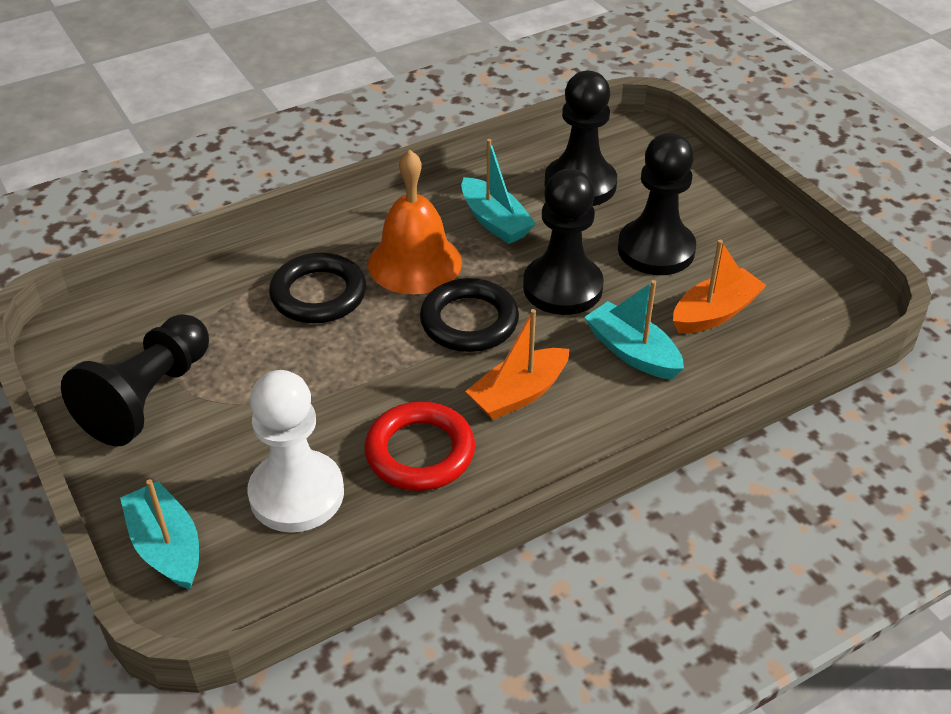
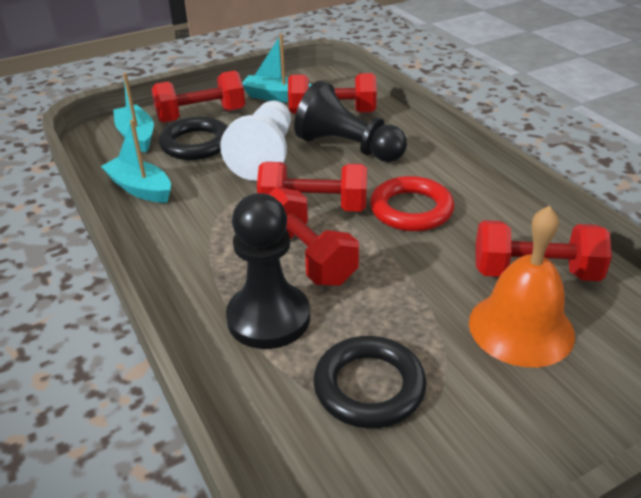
black pawn: 4 -> 2
orange boat: 2 -> 0
red dumbbell: 0 -> 5

